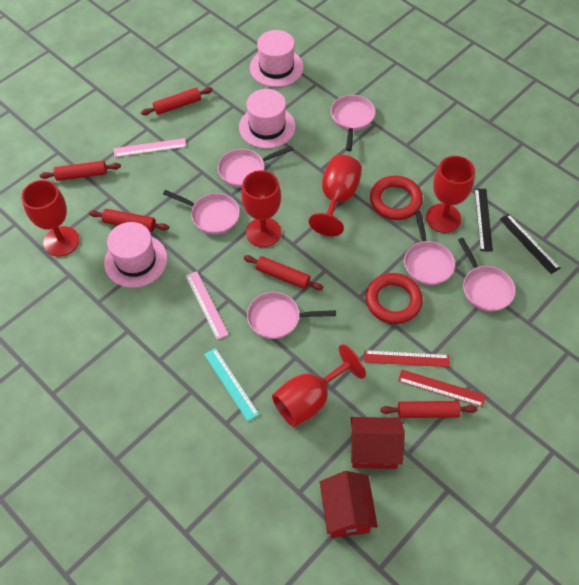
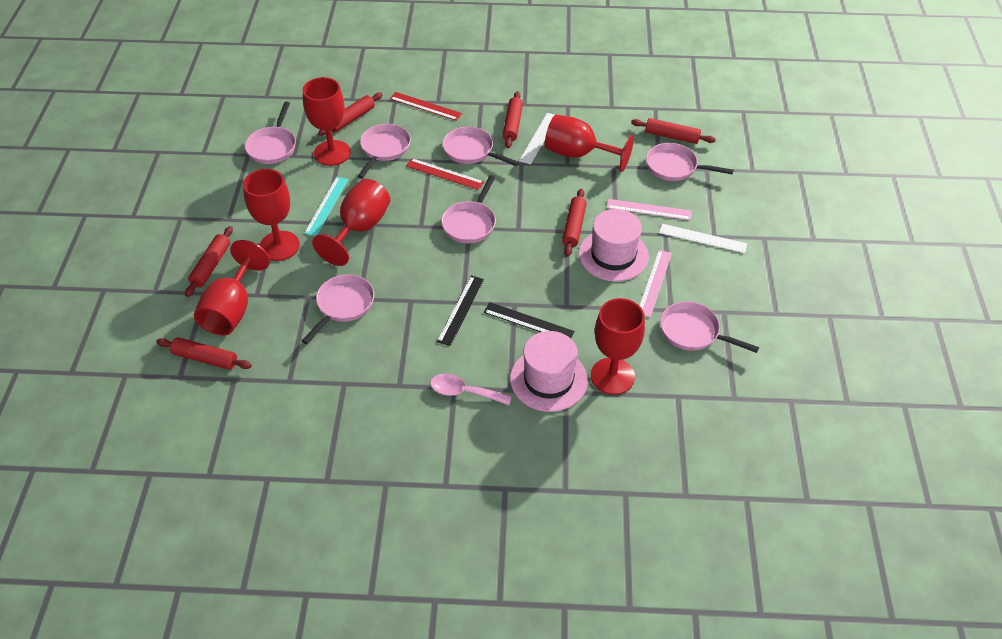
pink hat: 3 -> 2
pink pan: 6 -> 7
pink spoon: 0 -> 1
red goblet: 5 -> 6
red house: 2 -> 0
red ring: 2 -> 0
red rolling pin: 5 -> 6
white ruler: 0 -> 2

